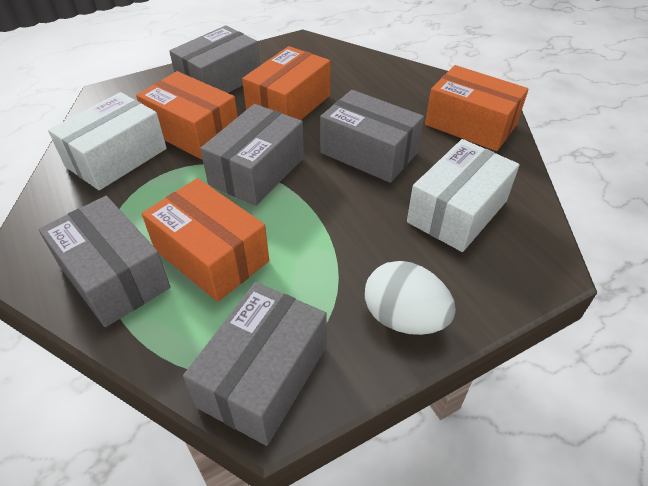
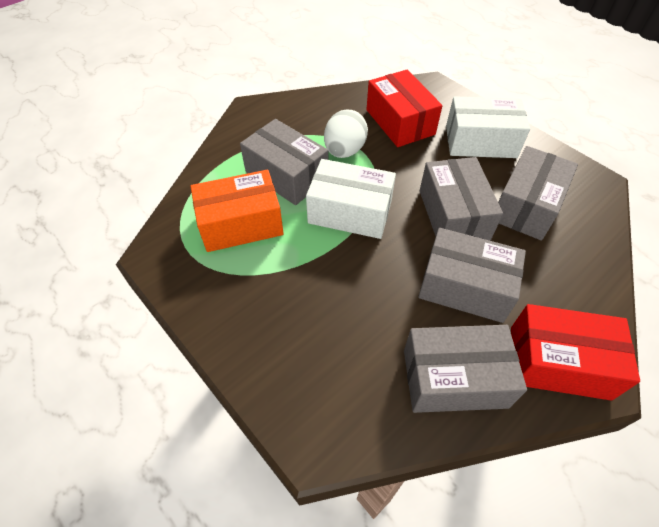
orange box: 4 -> 1
red box: 0 -> 2

